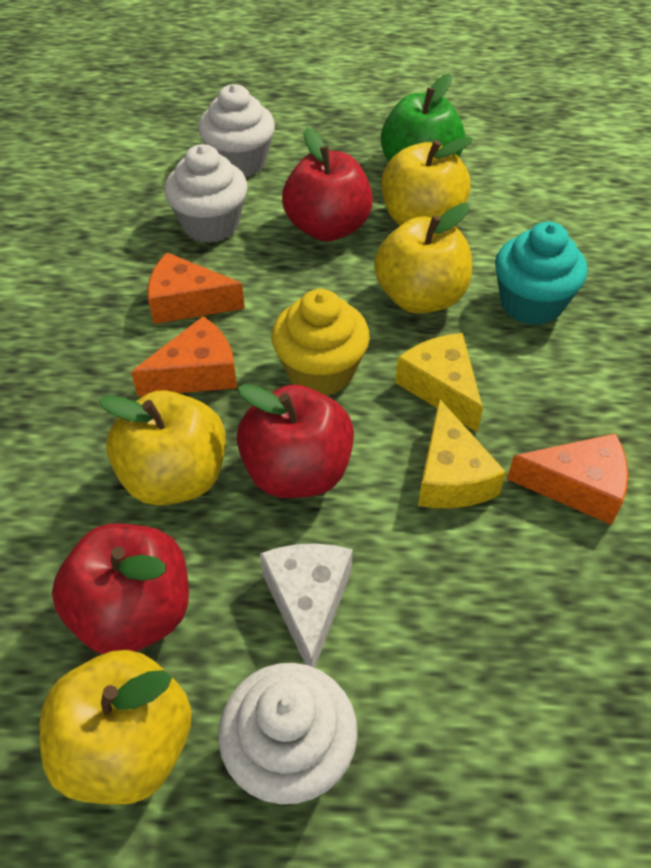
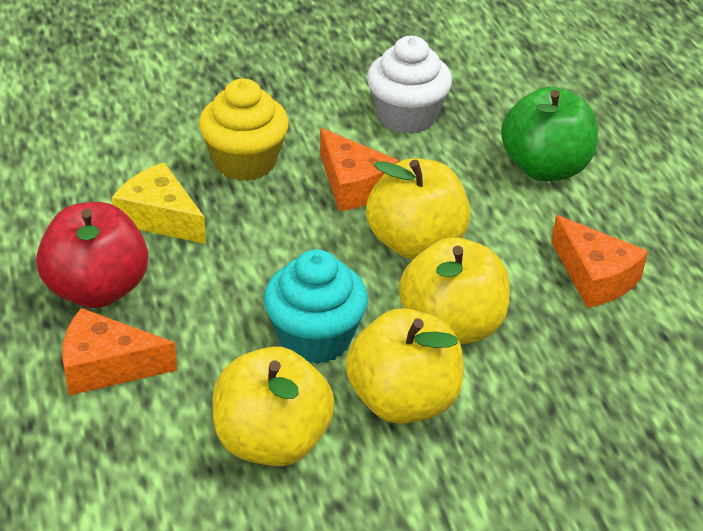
red apple: 3 -> 1
white cheese: 1 -> 0
white cupcake: 3 -> 1
yellow cheese: 2 -> 1

